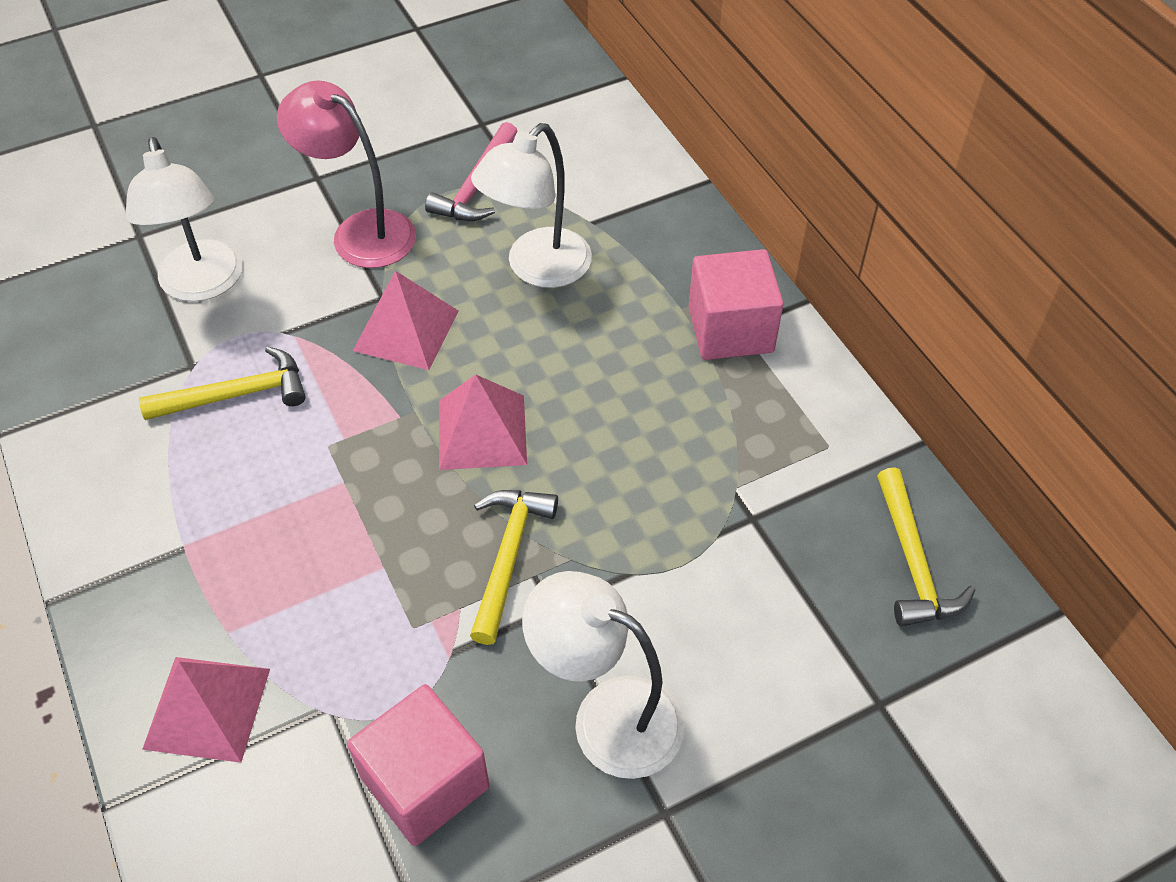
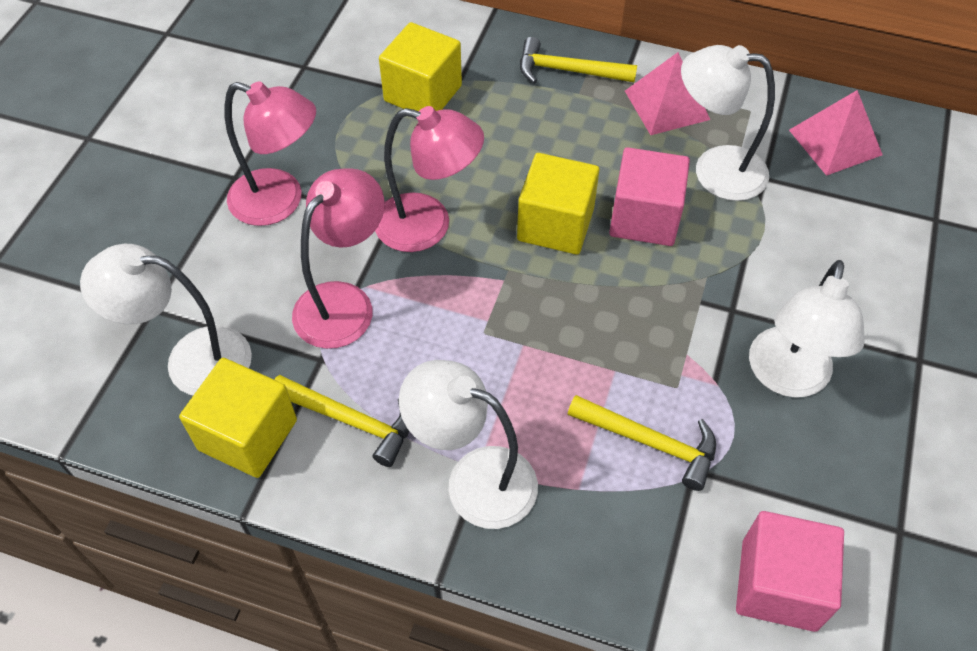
pink hammer: 1 -> 0
pink lamp: 1 -> 3
pink pyramid: 3 -> 2
white lamp: 3 -> 4
yellow cube: 0 -> 3

